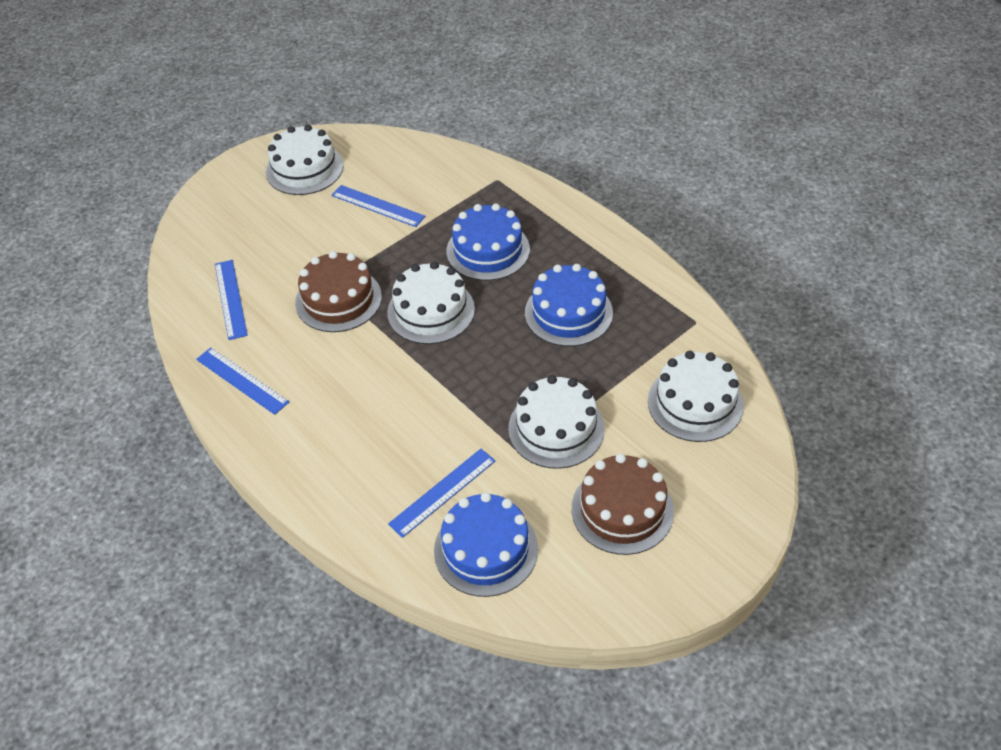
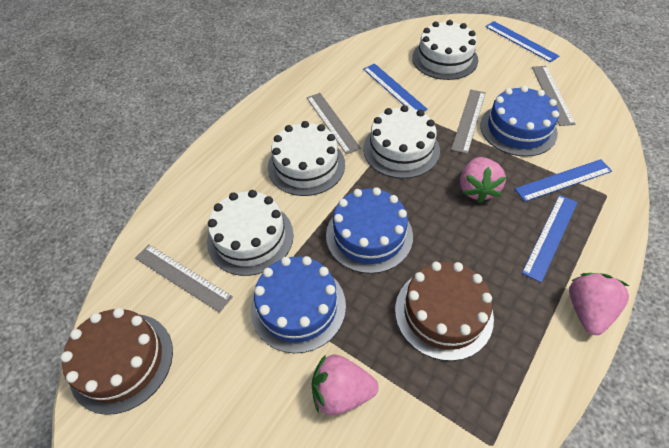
grey ruler: 0 -> 4
pink strawberry: 0 -> 3

